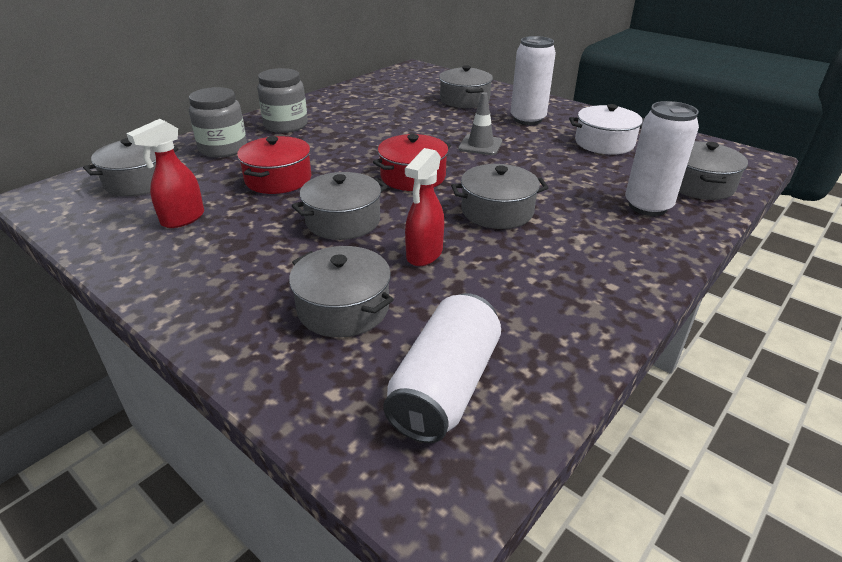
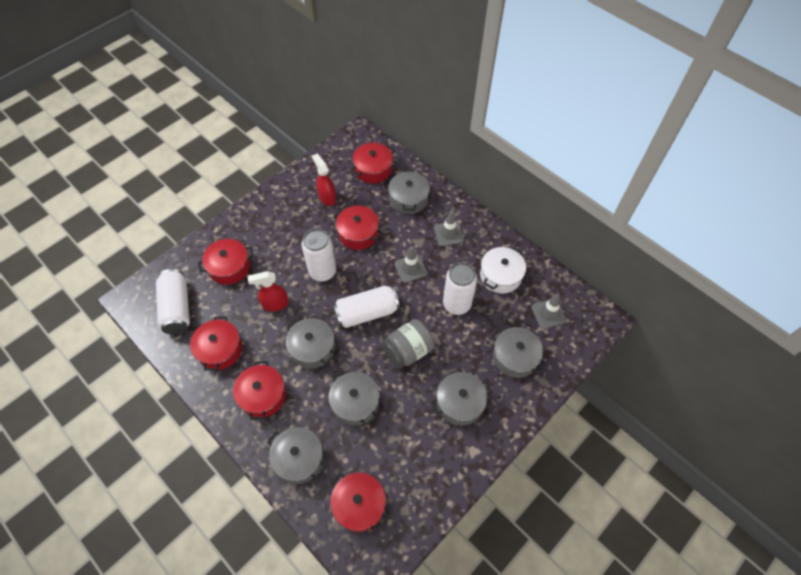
grey jar: 2 -> 1
grey traffic cone: 1 -> 3
red pot: 2 -> 6
white can: 3 -> 4

